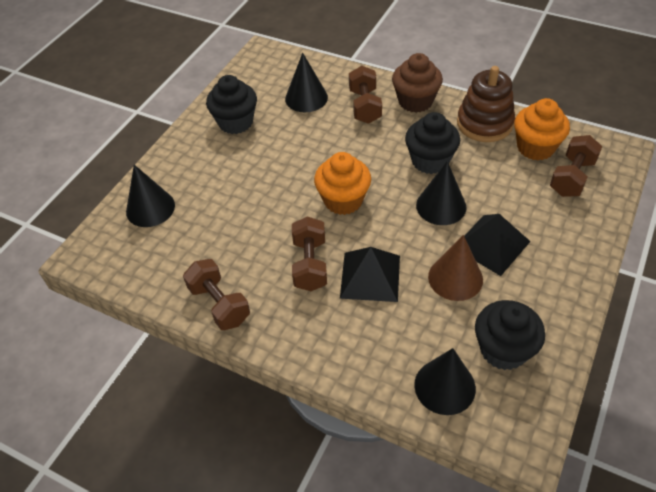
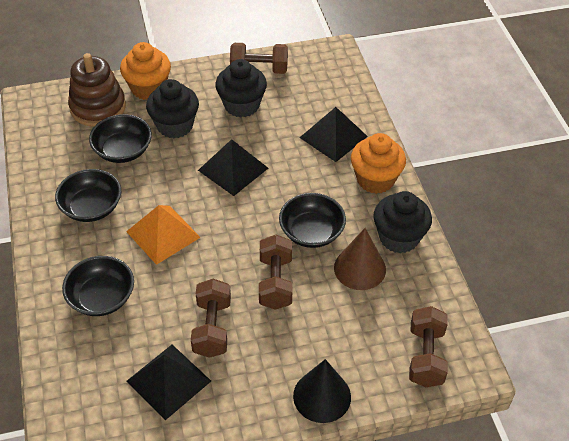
black bowl: 0 -> 4
black cone: 4 -> 1
black pyramid: 2 -> 3
brown cupcake: 1 -> 0
orange pyramid: 0 -> 1

